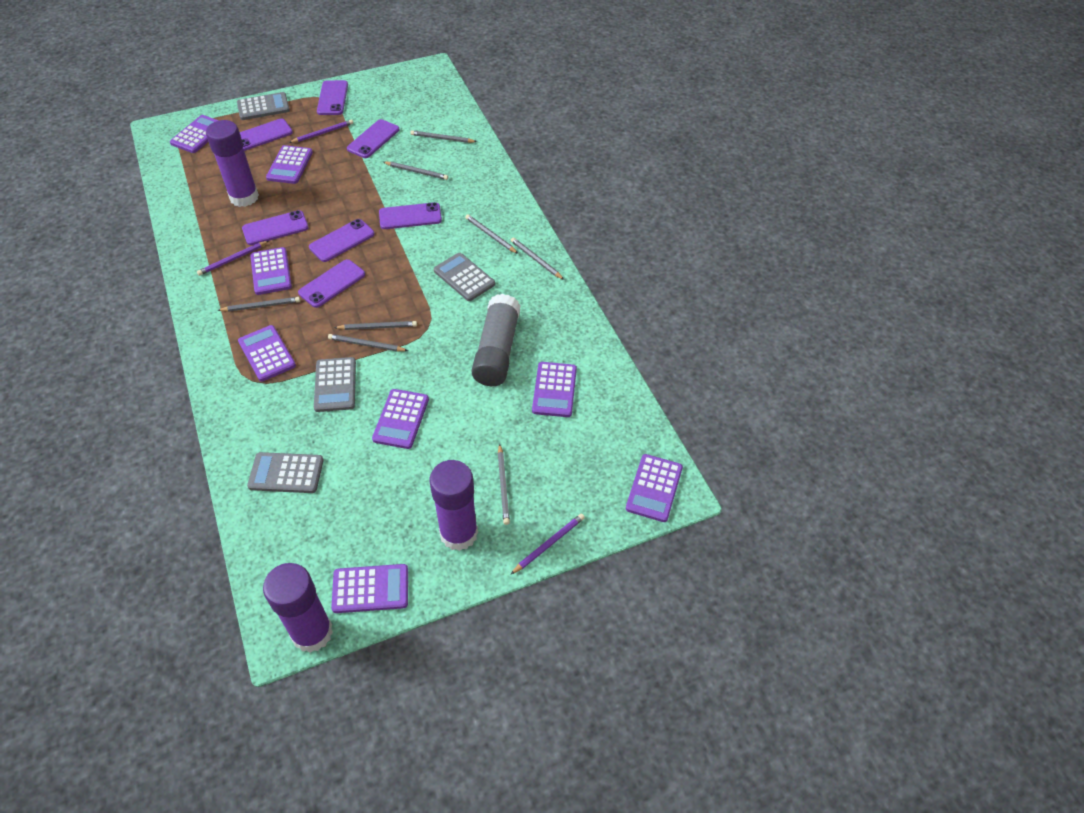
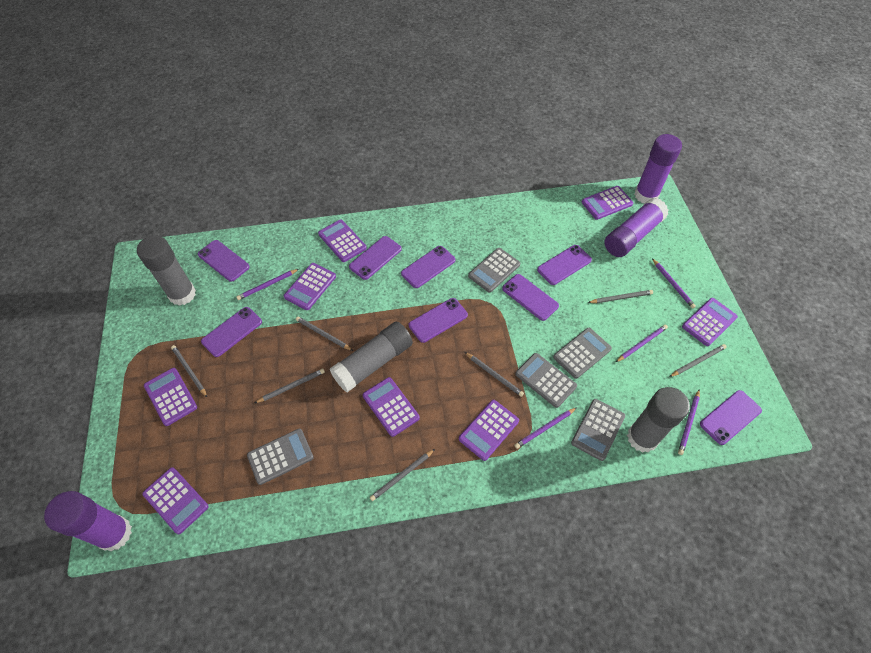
grey calculator: 4 -> 5
grey glue stick: 1 -> 3
grey pencil: 8 -> 7
purple pencil: 3 -> 5
purple phone: 7 -> 8

